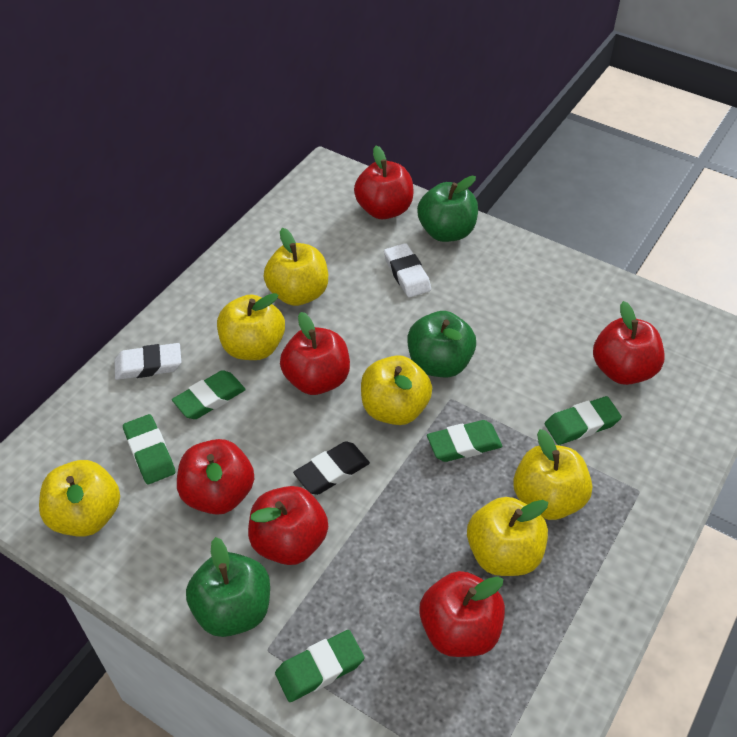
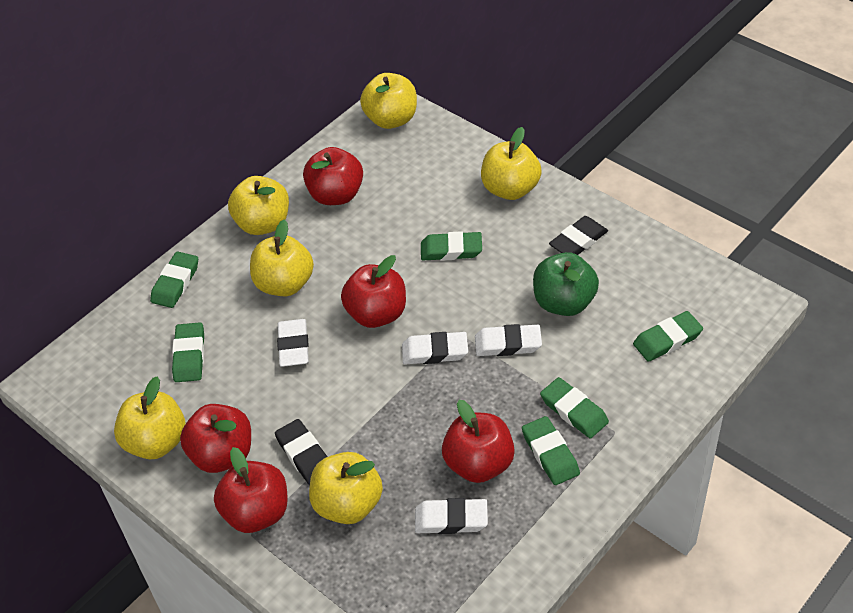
black eraser: 1 -> 2
green apple: 3 -> 1
green eraser: 5 -> 6
red apple: 6 -> 5
white eraser: 2 -> 4

